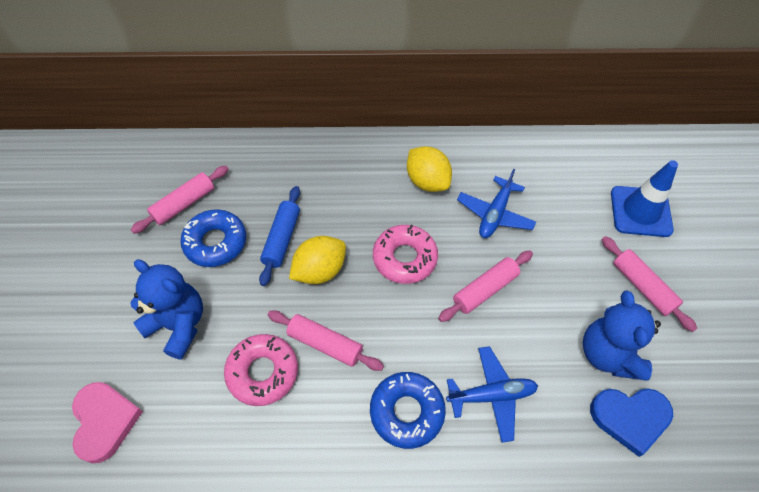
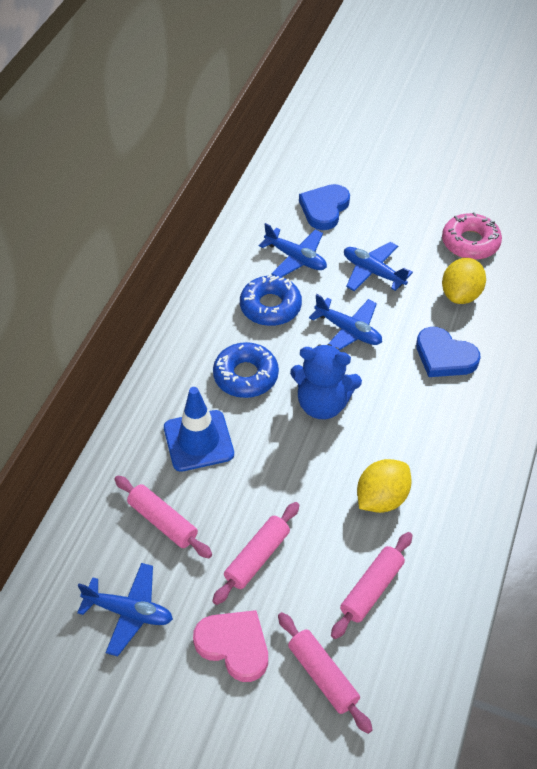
blue heart: 1 -> 2
blue plane: 2 -> 4
blue rolling pin: 1 -> 0
blue teddy bear: 2 -> 1
pink donut: 2 -> 1

